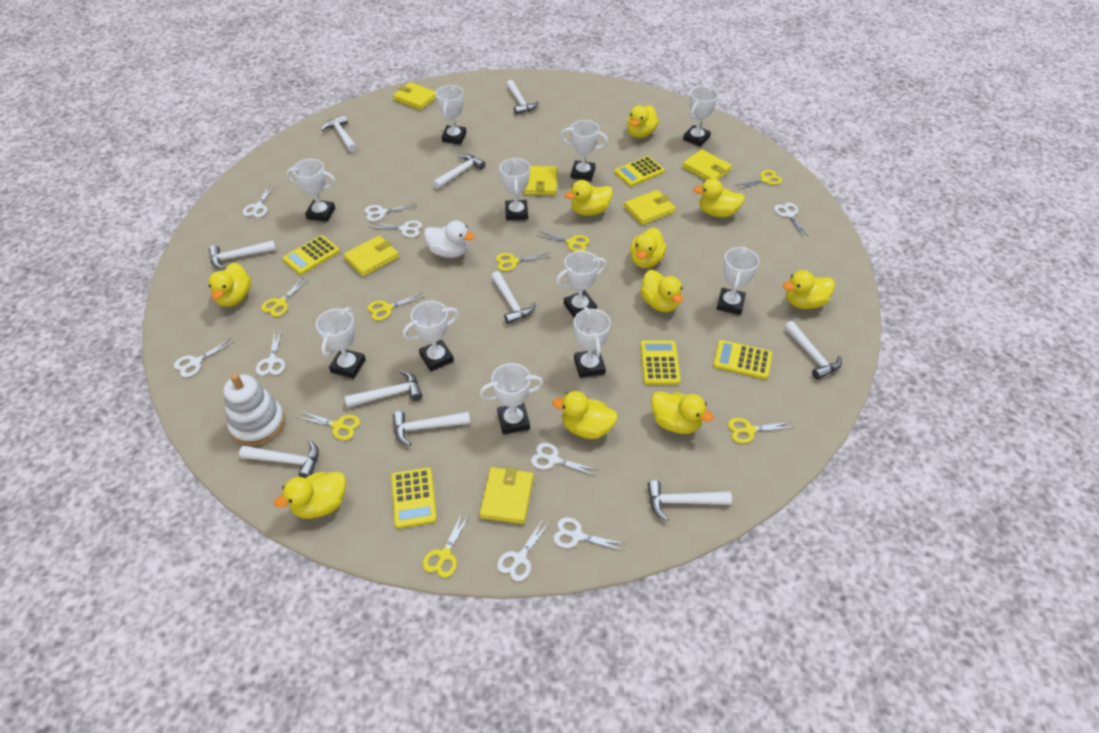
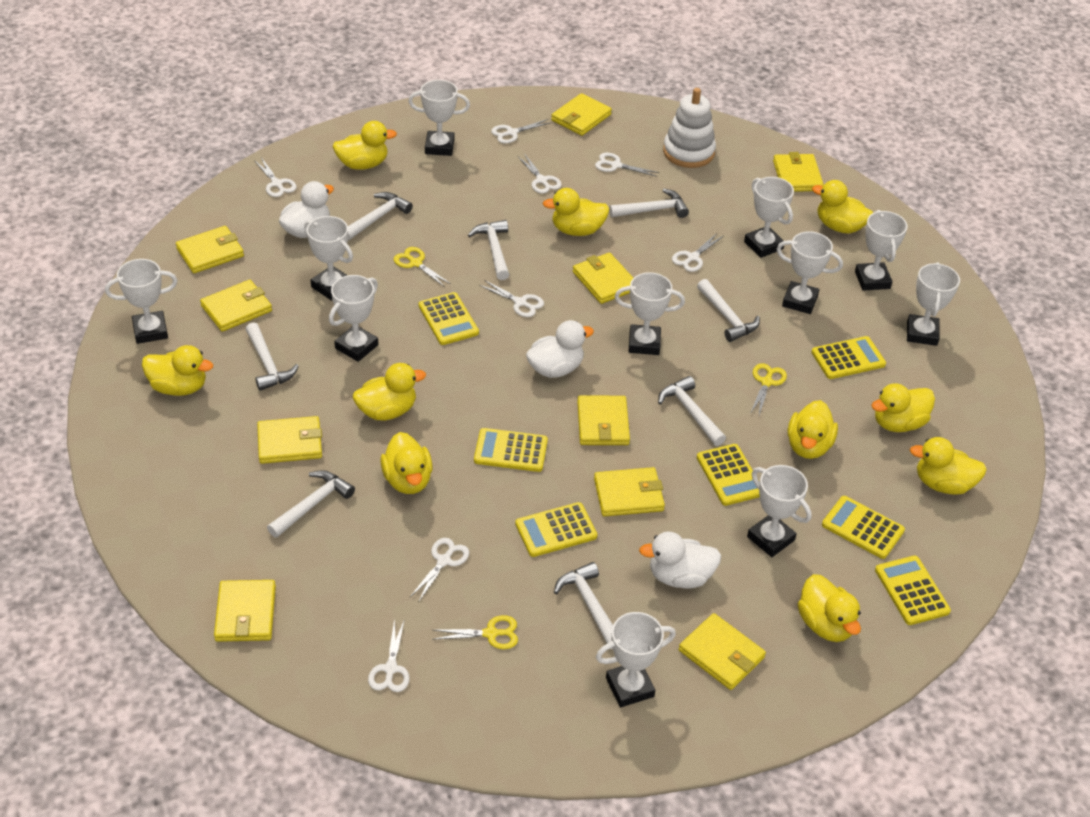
white duck: 1 -> 3
white hammer: 10 -> 8
white scissors: 9 -> 8
yellow calculator: 5 -> 7
yellow scissors: 8 -> 3
yellow wallet: 6 -> 10

